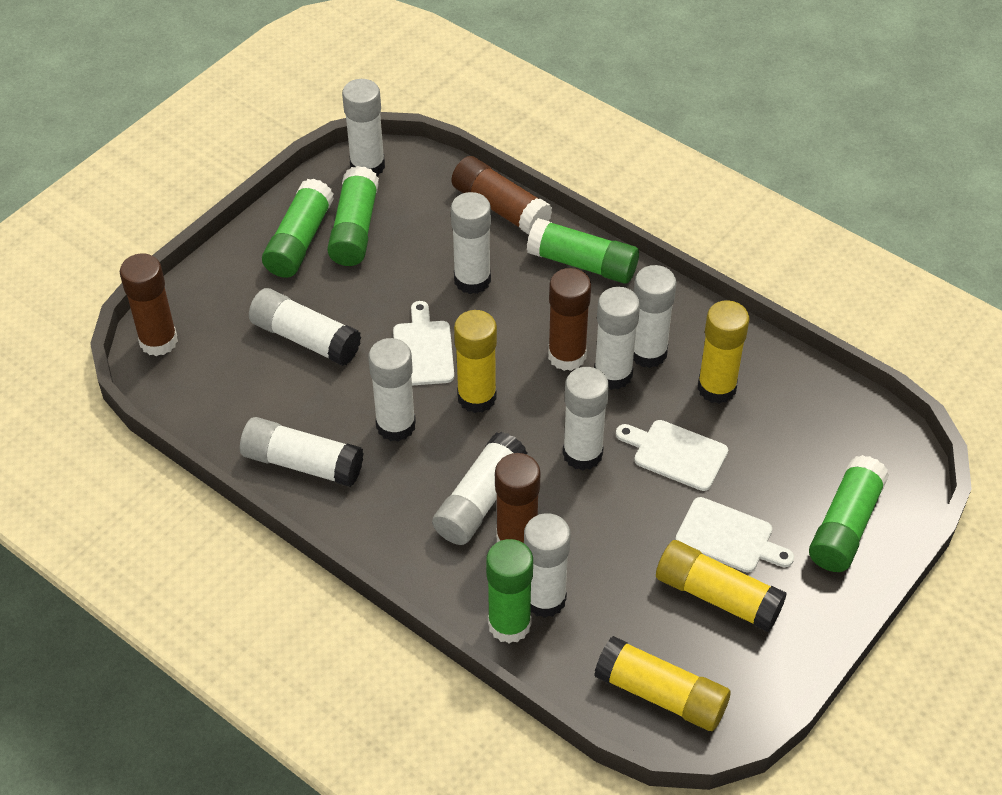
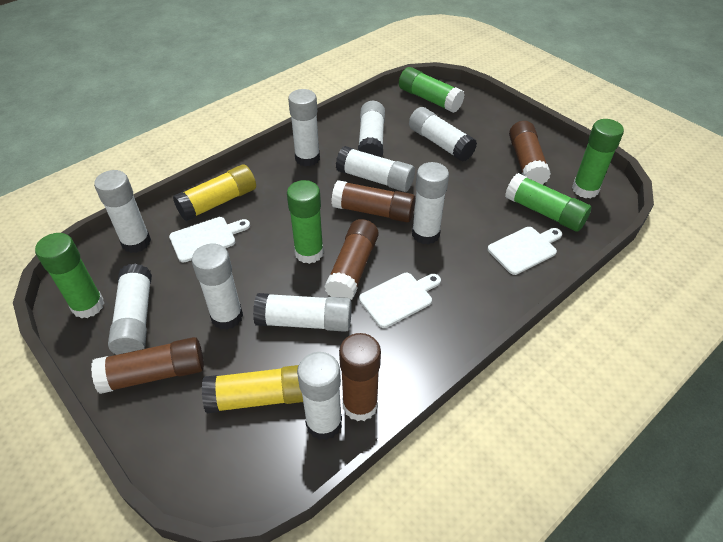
brown glue stick: 4 -> 5
yellow glue stick: 4 -> 2

